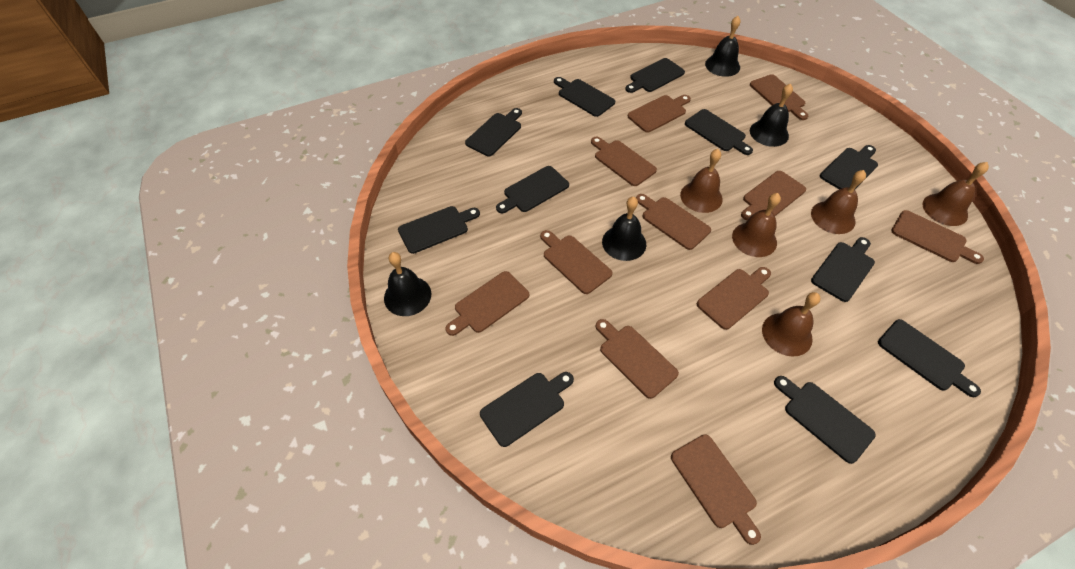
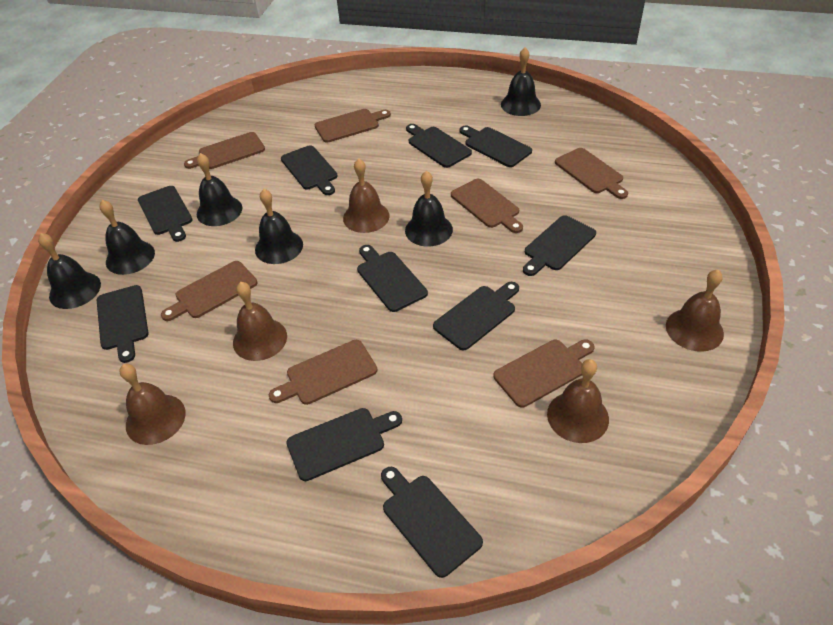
black bell: 4 -> 6
black cutting board: 11 -> 10
brown cutting board: 11 -> 7

